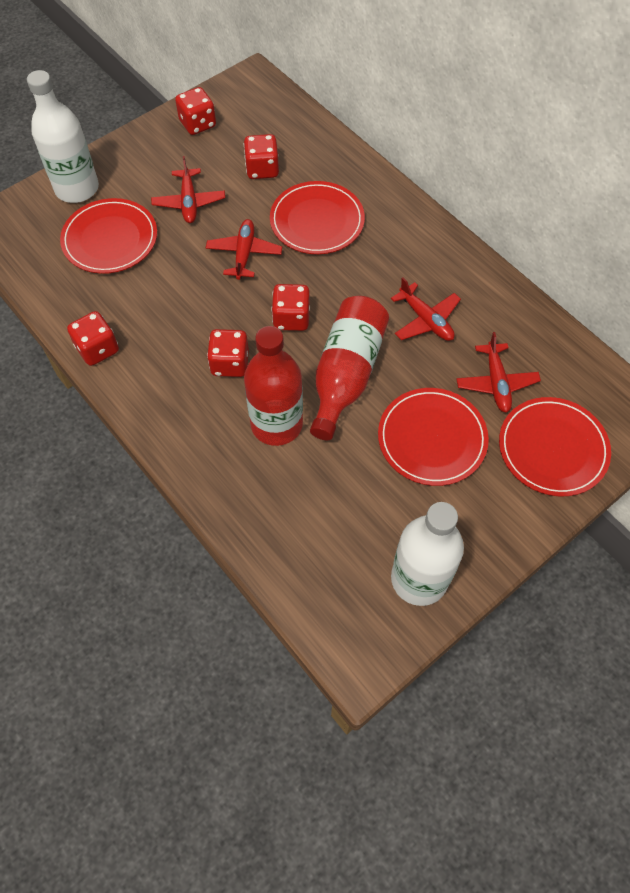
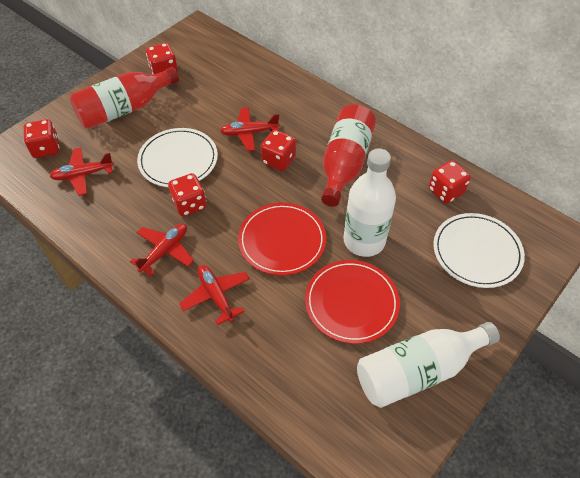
red plate: 4 -> 2
white plate: 0 -> 2

